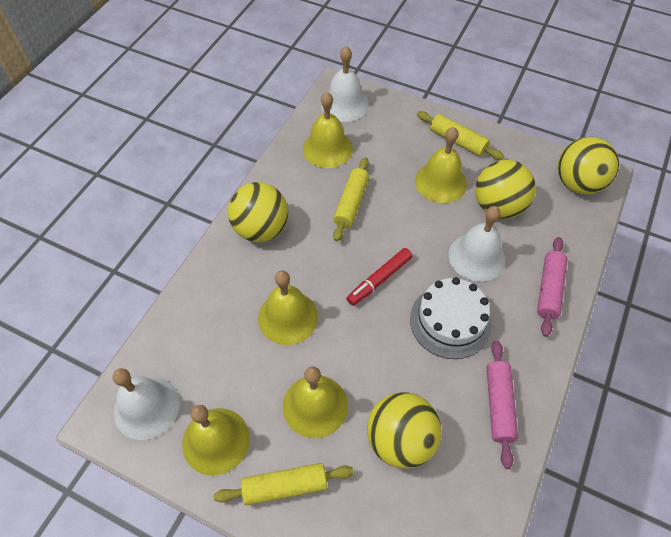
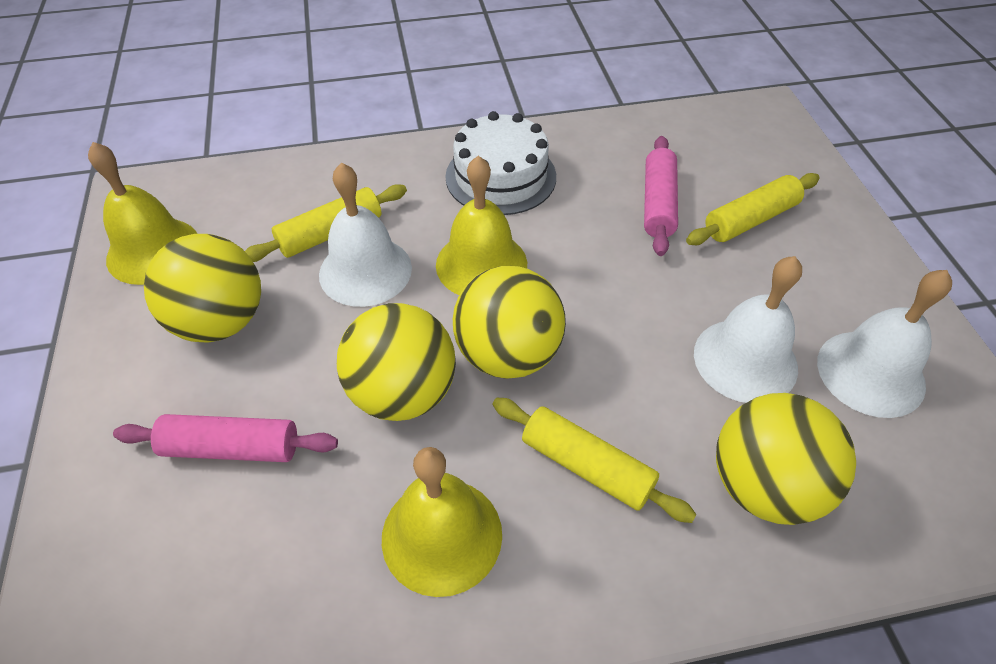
red marker: 1 -> 0
yellow bell: 5 -> 3

